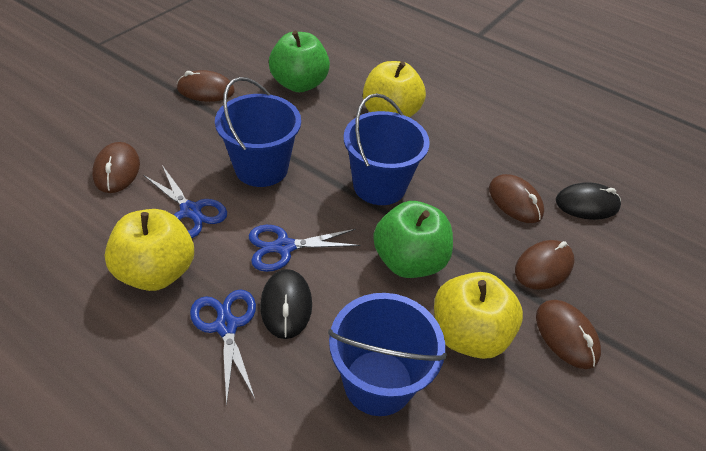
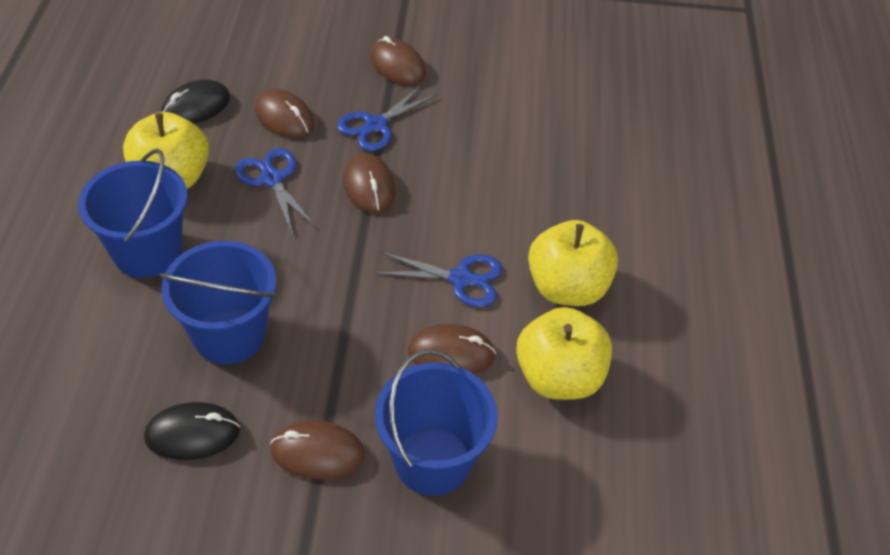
green apple: 2 -> 0

